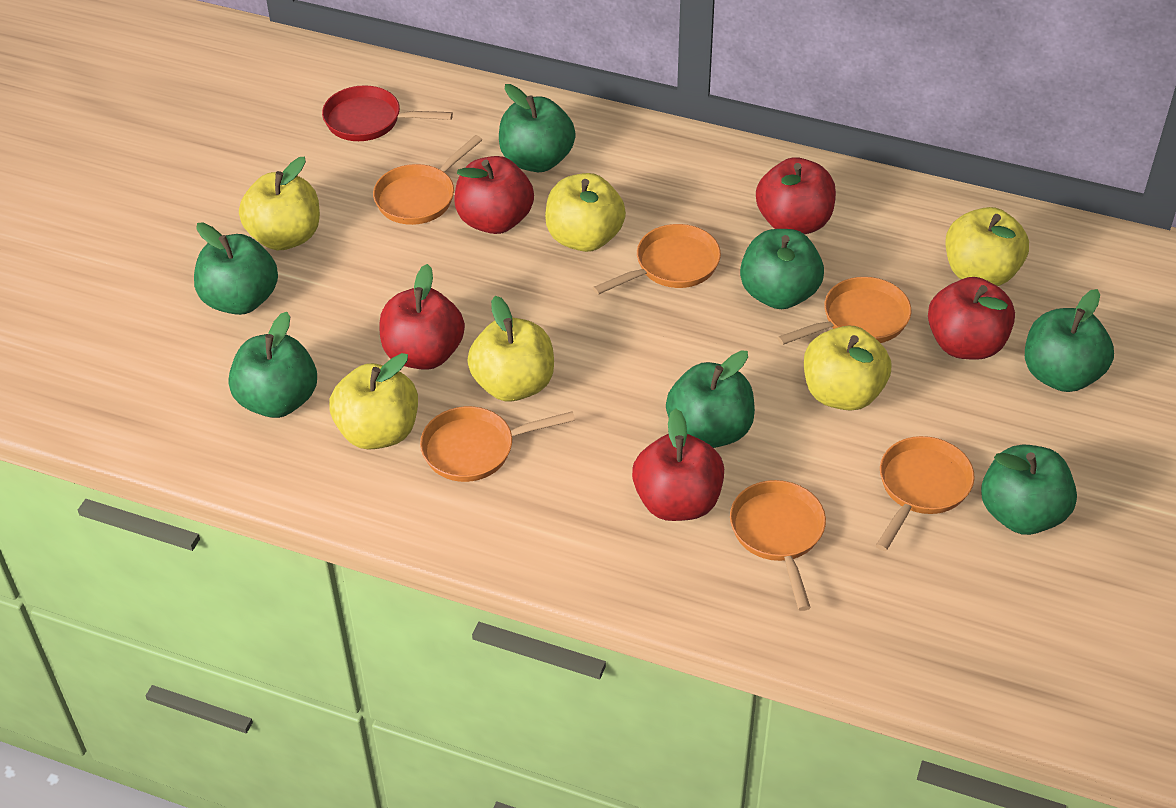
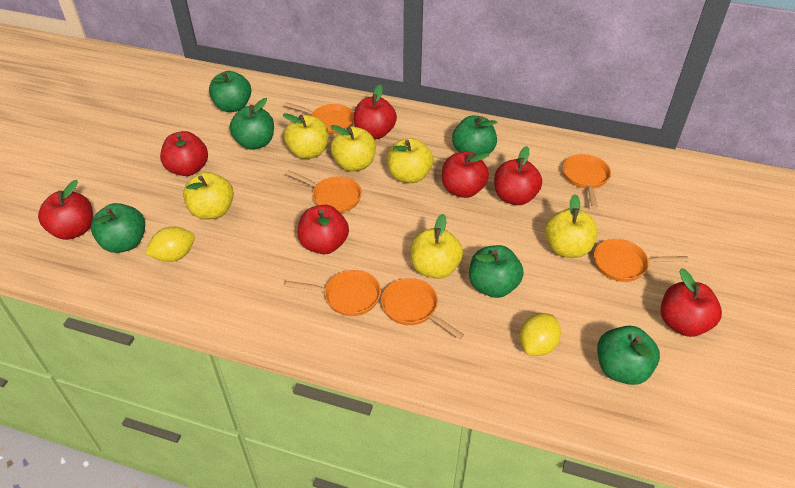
green apple: 7 -> 6
red apple: 5 -> 7
red pan: 1 -> 0
yellow lemon: 0 -> 2

